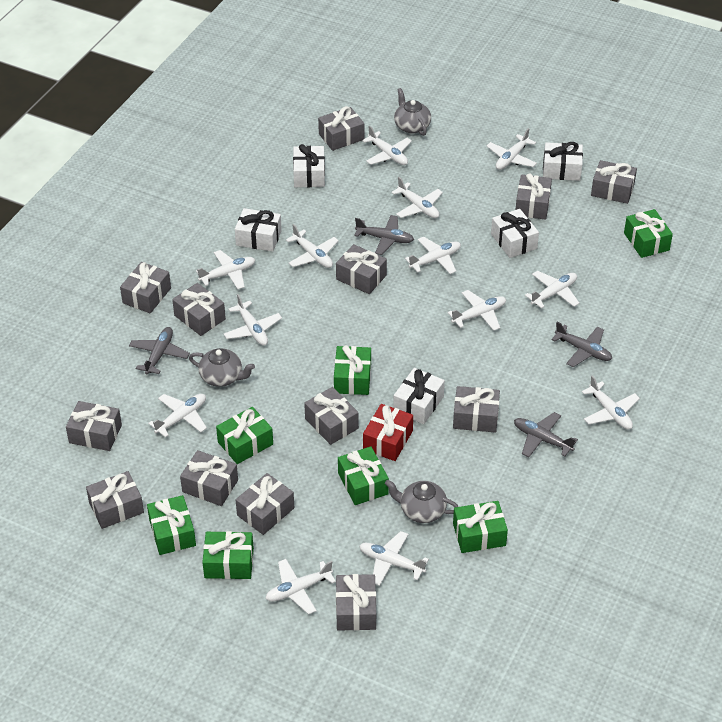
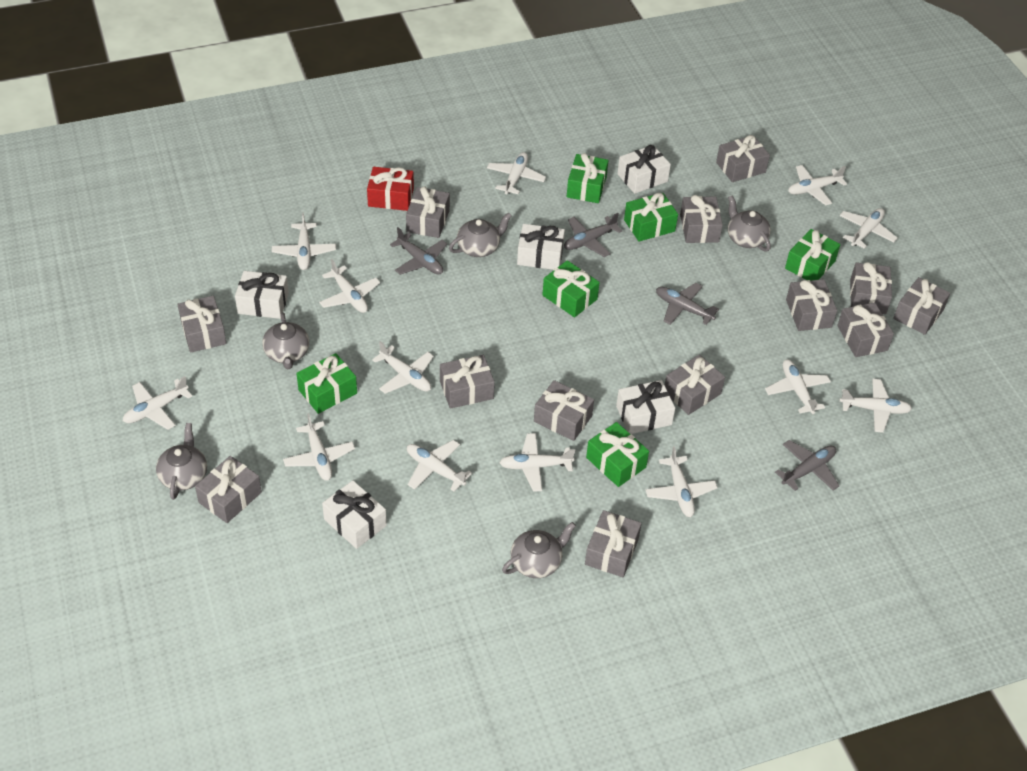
green gift: 7 -> 6
grey teapot: 3 -> 5

